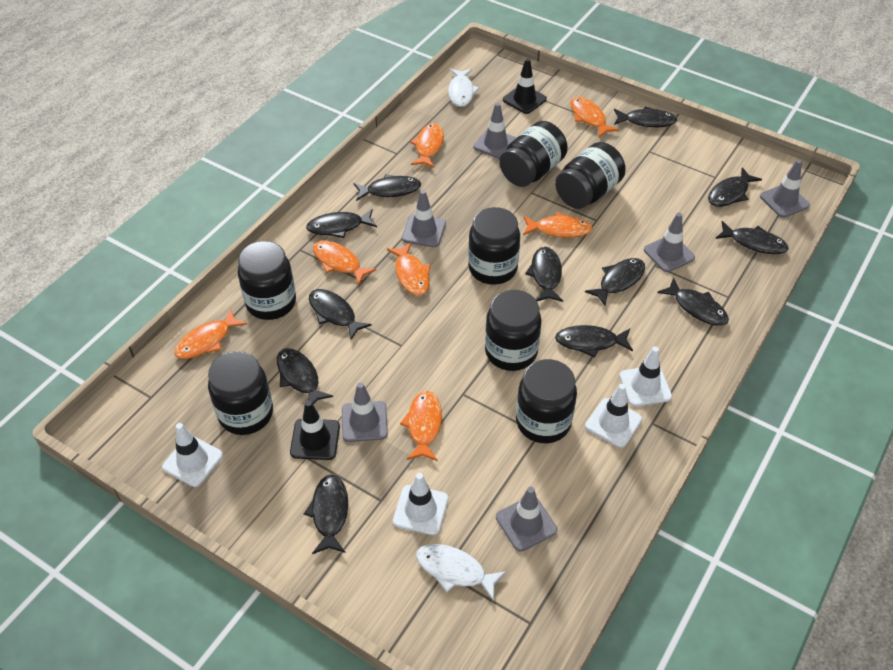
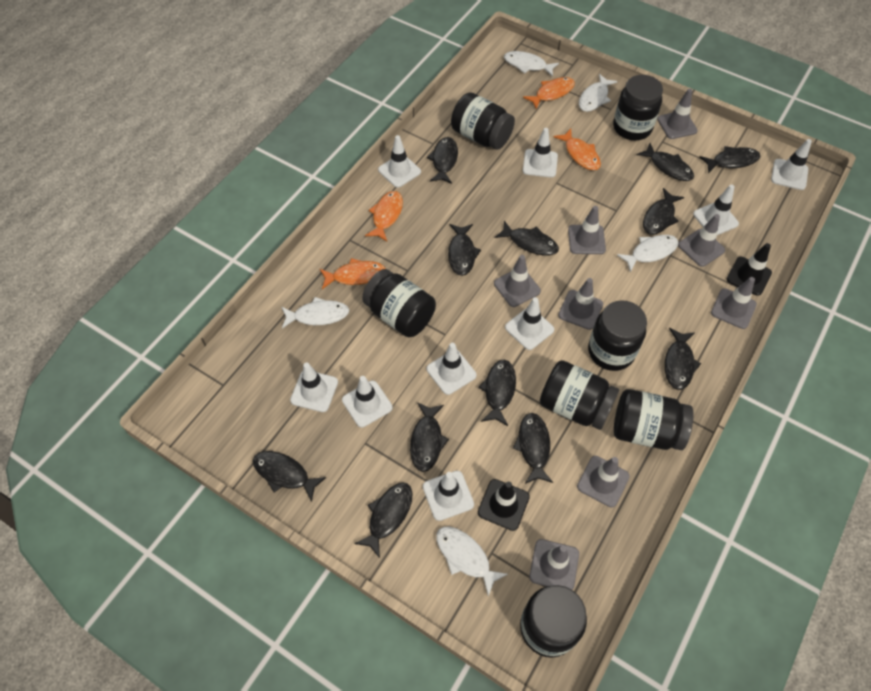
grey traffic cone: 6 -> 8
orange fish: 7 -> 4
white fish: 2 -> 5
white traffic cone: 4 -> 9

